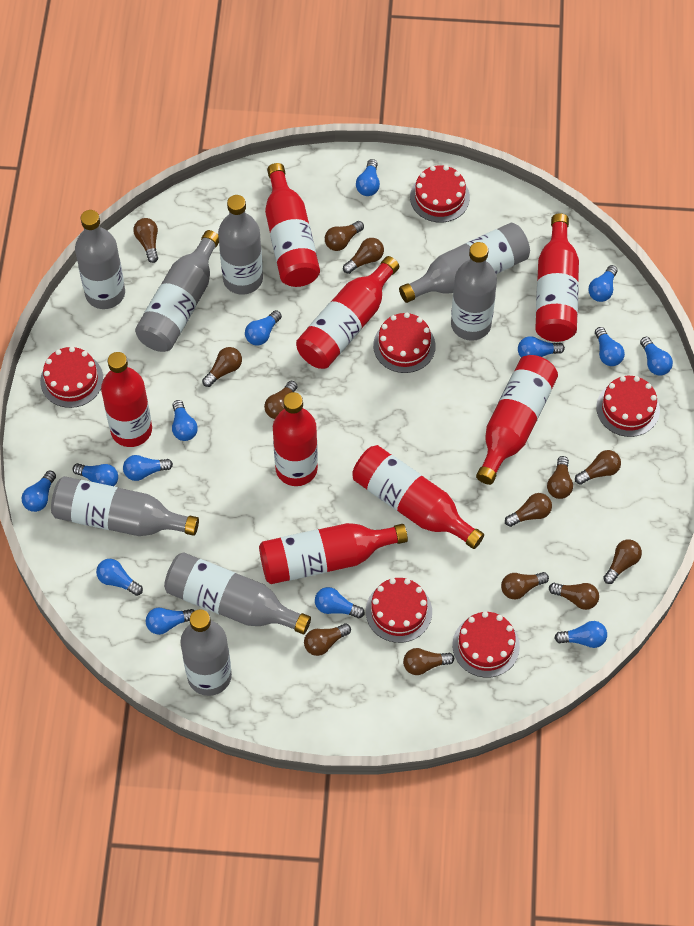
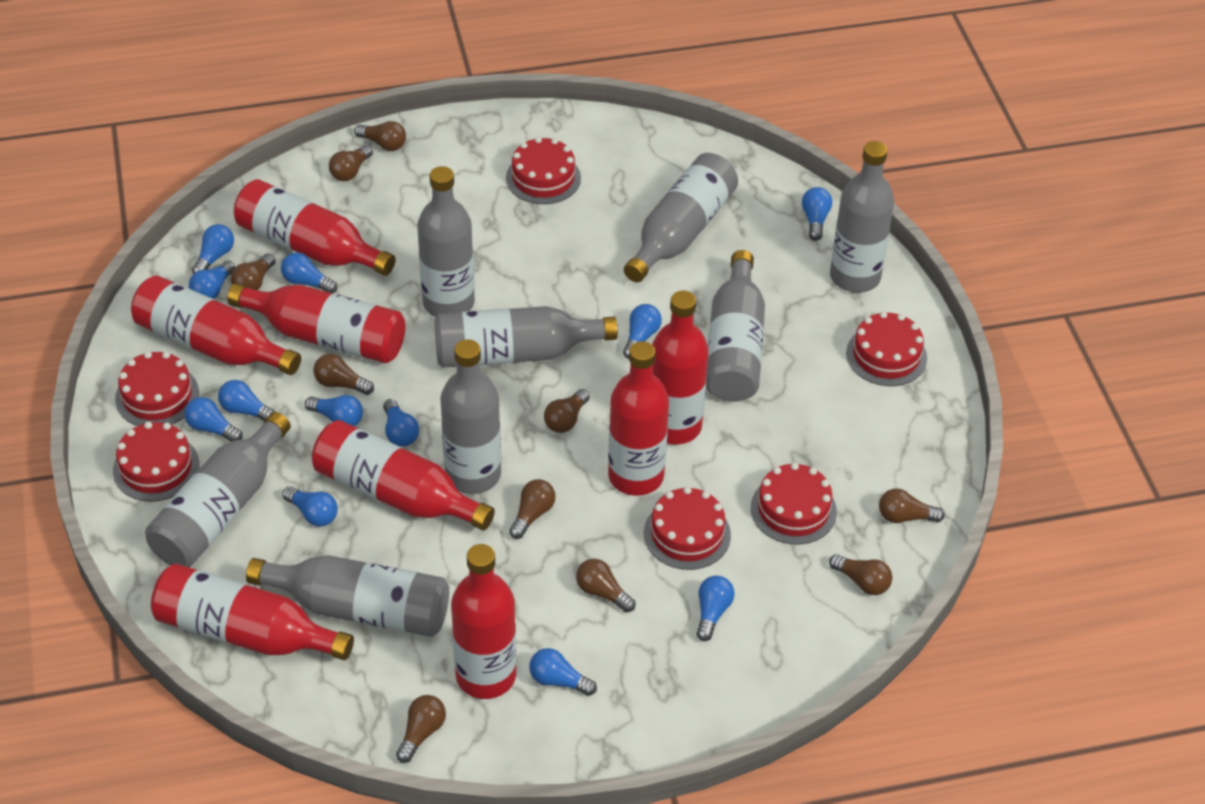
blue light bulb: 14 -> 12
brown light bulb: 13 -> 10

